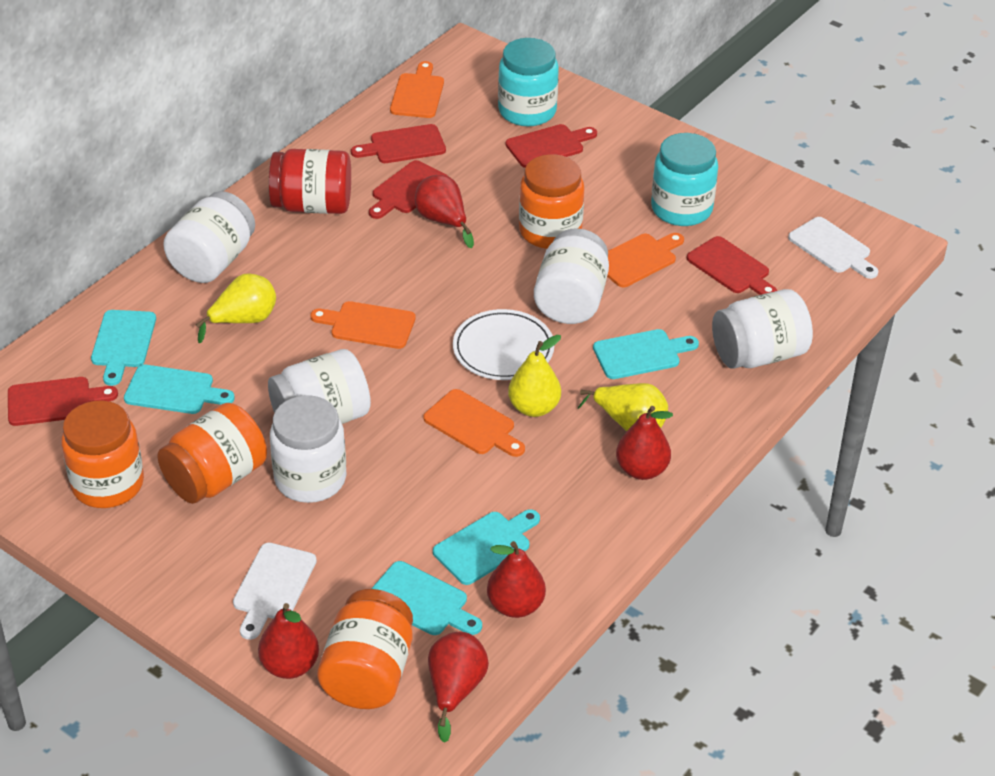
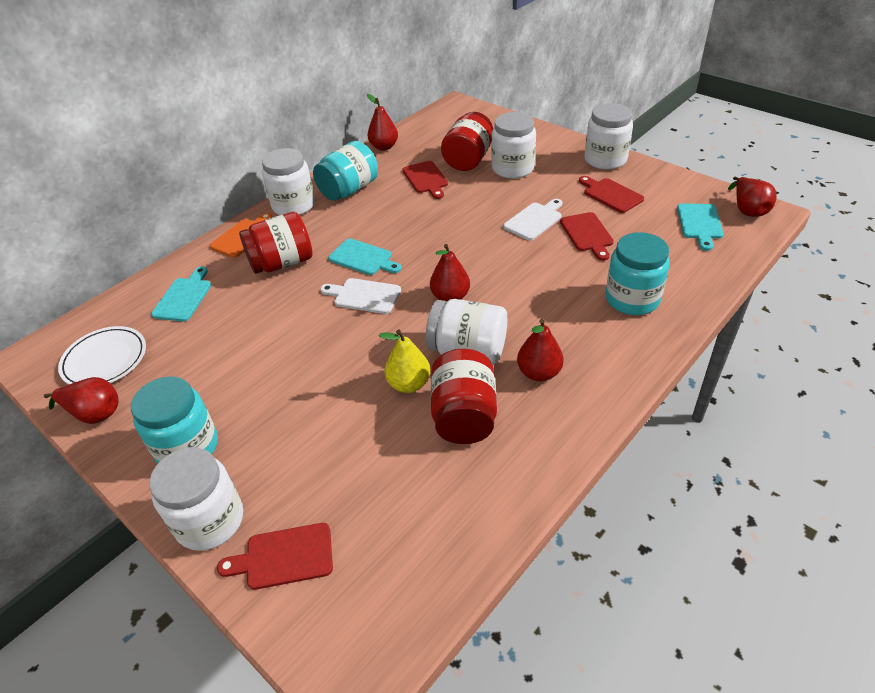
orange cutting board: 4 -> 1
orange jar: 4 -> 0
red cutting board: 5 -> 4
red jar: 1 -> 3
turquoise cutting board: 5 -> 3
turquoise jar: 2 -> 3
yellow pear: 3 -> 1

